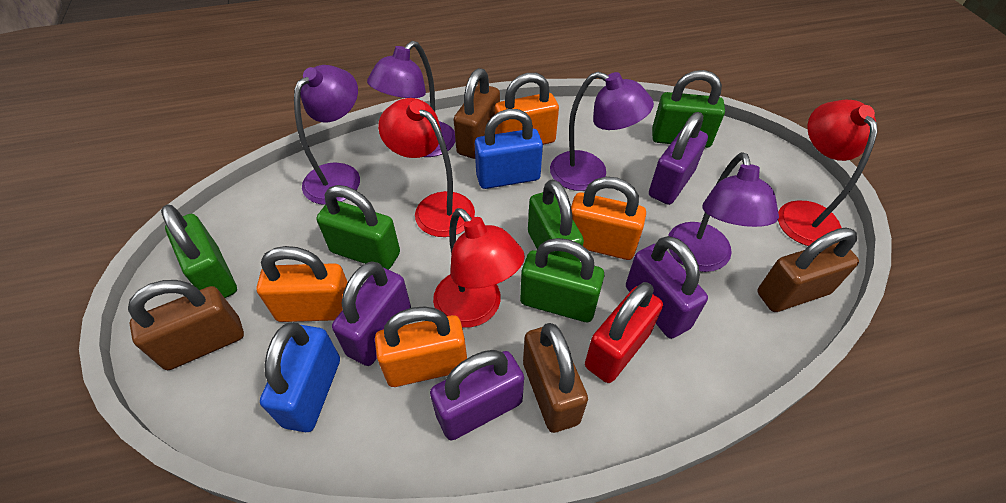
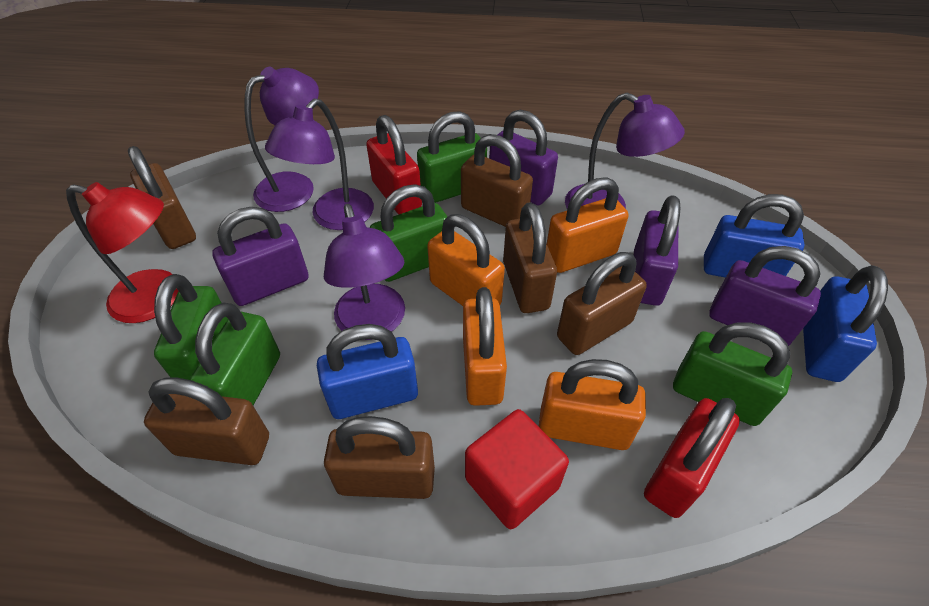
blue padlock: 2 -> 3
brown padlock: 4 -> 6
red cube: 0 -> 1
red lamp: 3 -> 1
red padlock: 1 -> 2

